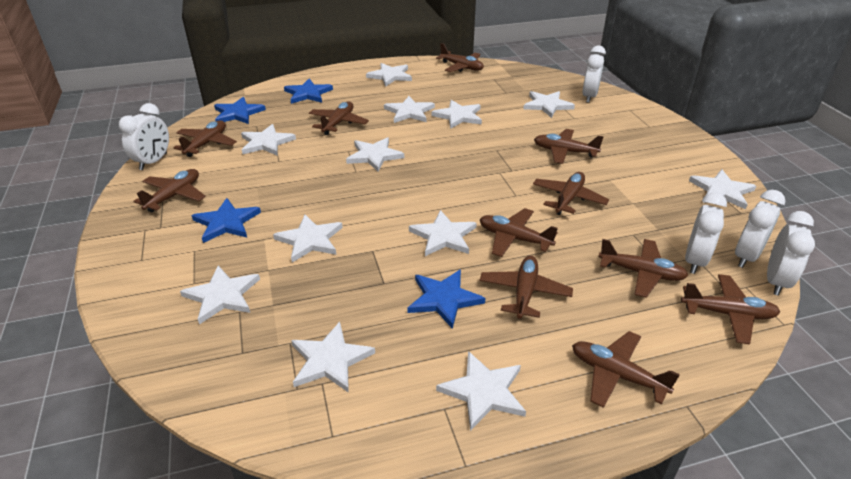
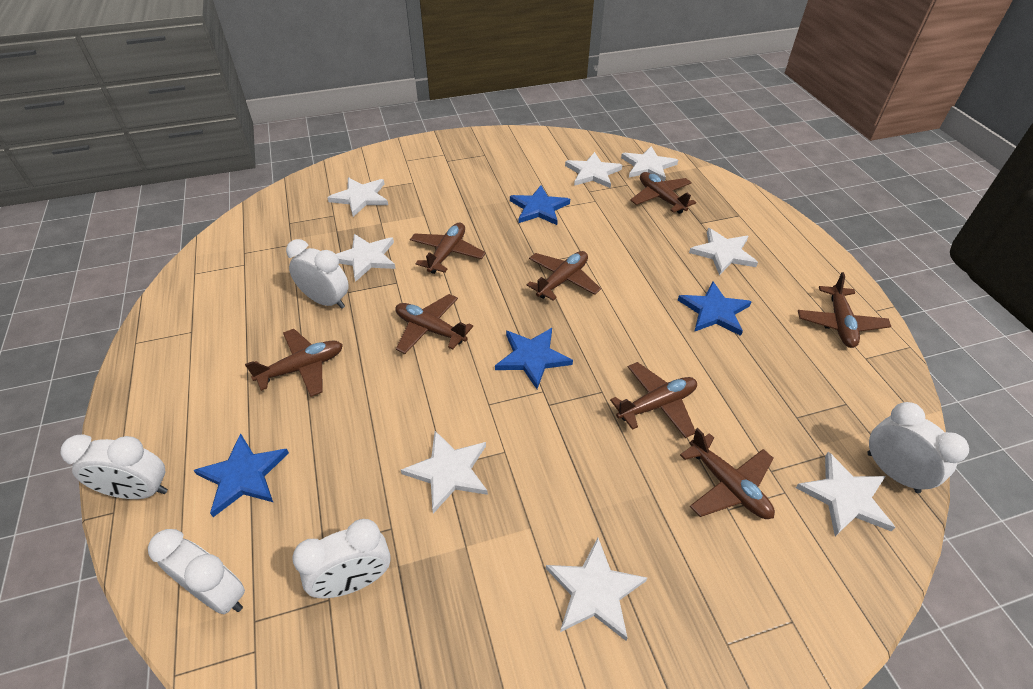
brown plane: 11 -> 8
white star: 12 -> 8

